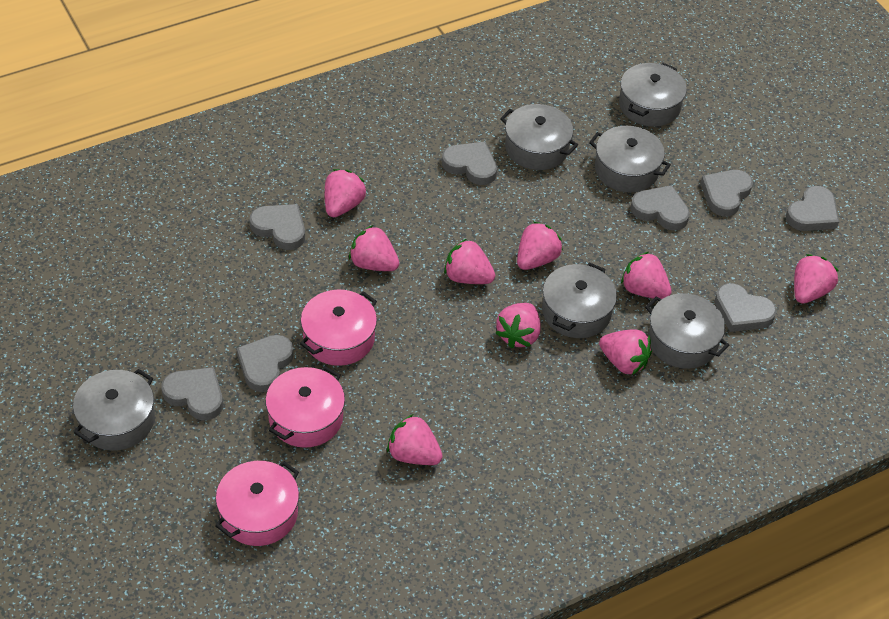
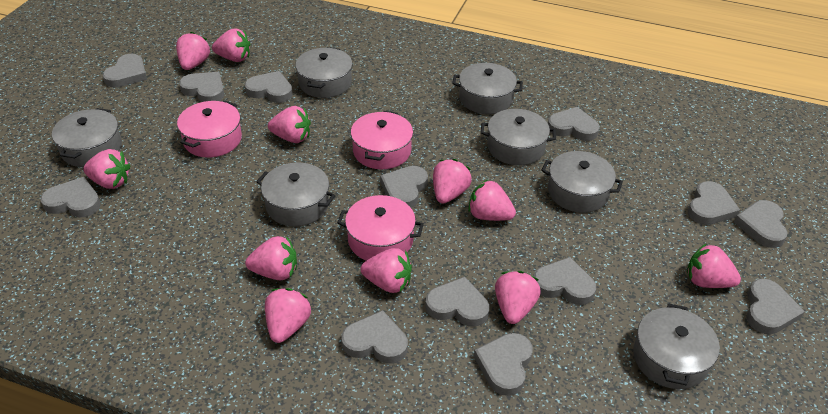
grey heart: 8 -> 13
grey pot: 6 -> 7
pink strawberry: 9 -> 11

